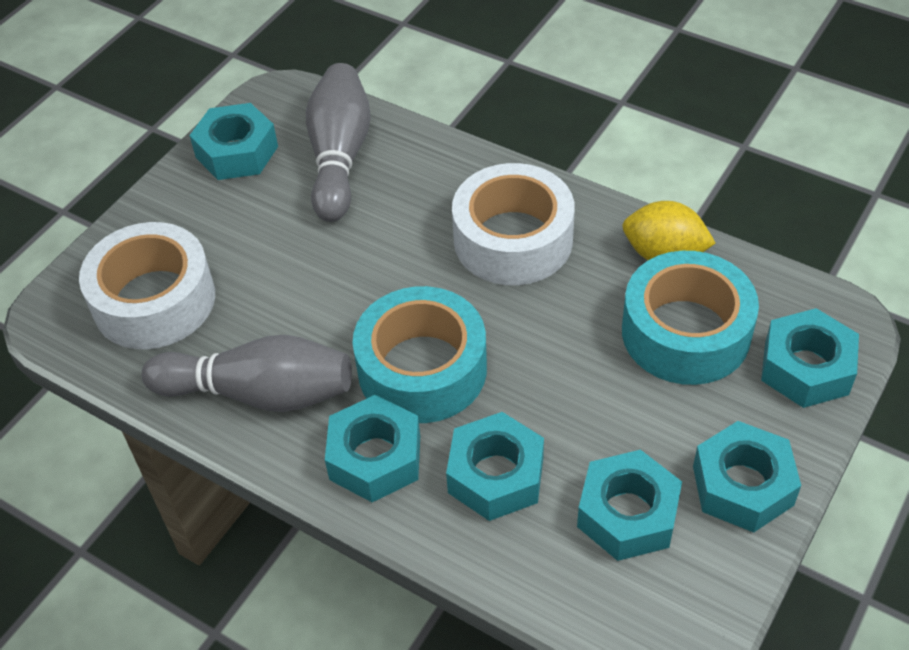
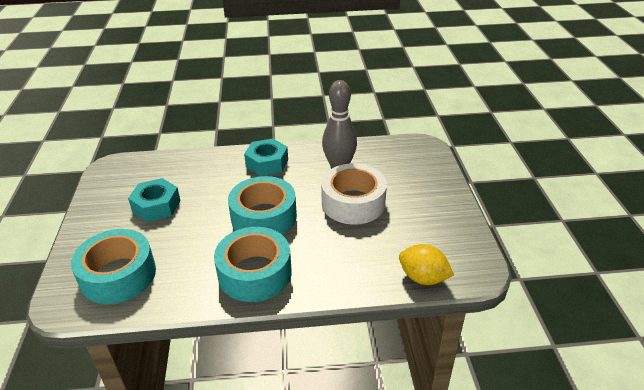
grey bowling pin: 2 -> 1
turquoise nut: 6 -> 2
turquoise tape: 2 -> 3
white tape: 2 -> 1

